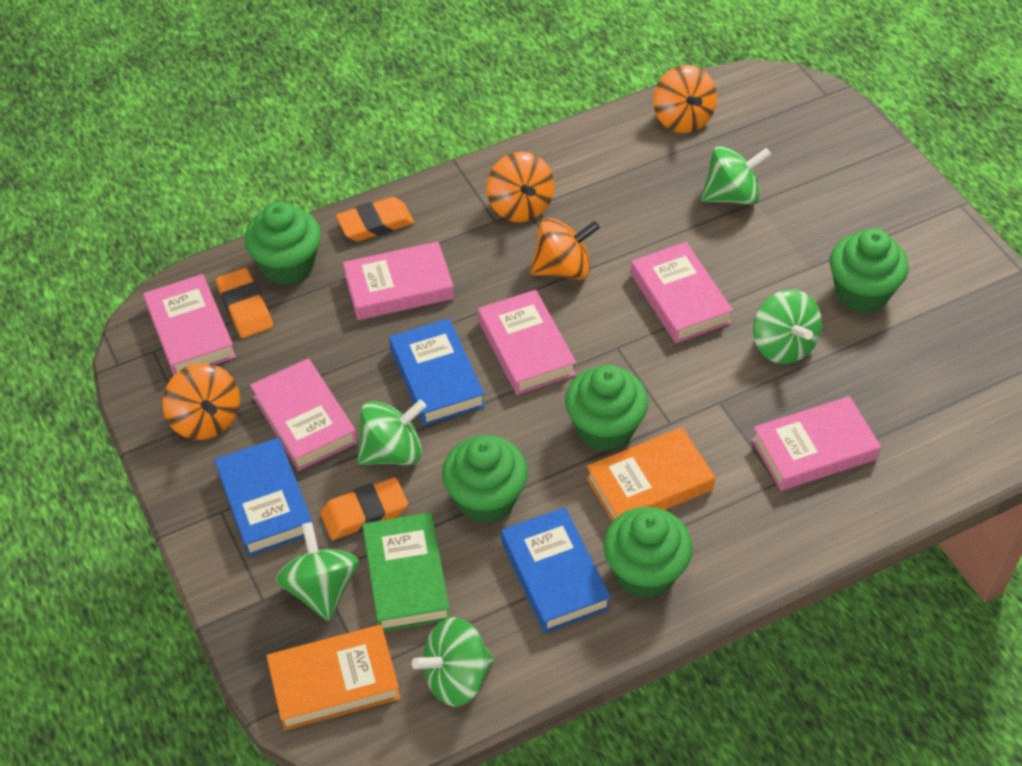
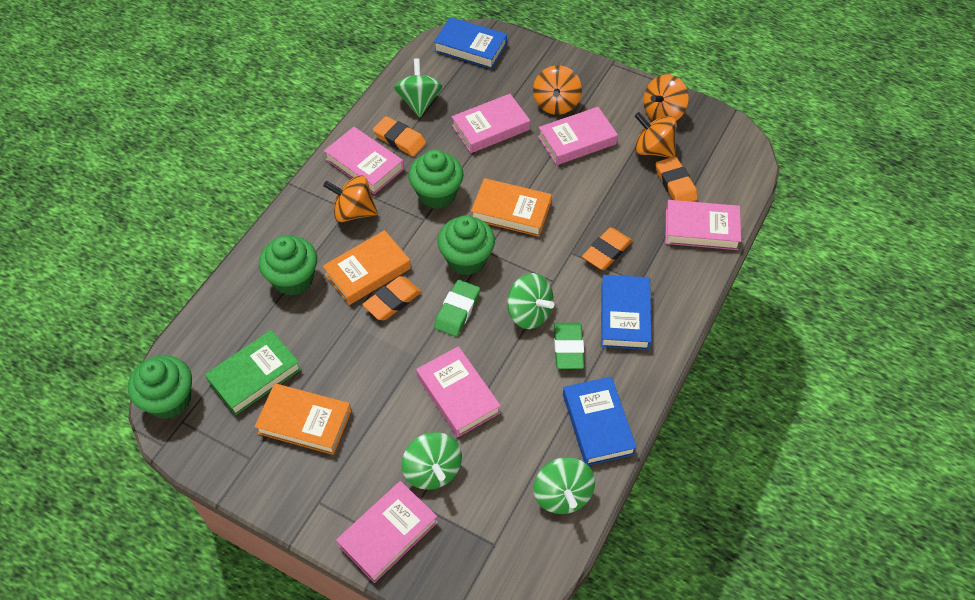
green cupcake: 5 -> 4
green eraser: 0 -> 2
green spinning top: 5 -> 4
orange book: 2 -> 3
orange eraser: 3 -> 4

